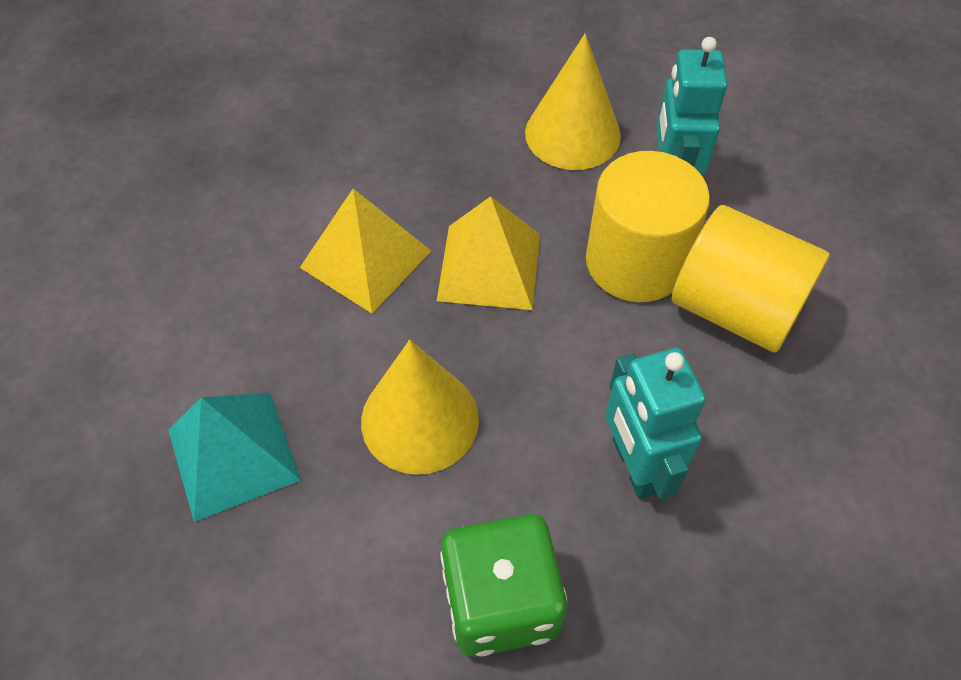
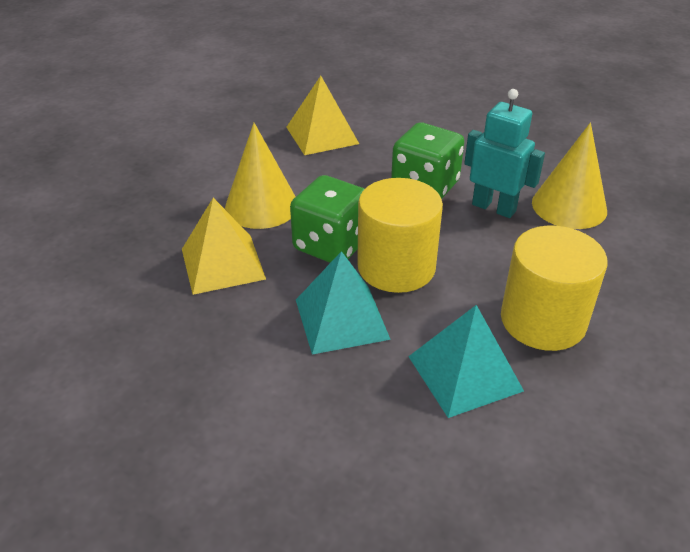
green dice: 1 -> 2
turquoise pyramid: 1 -> 2
turquoise robot: 2 -> 1

